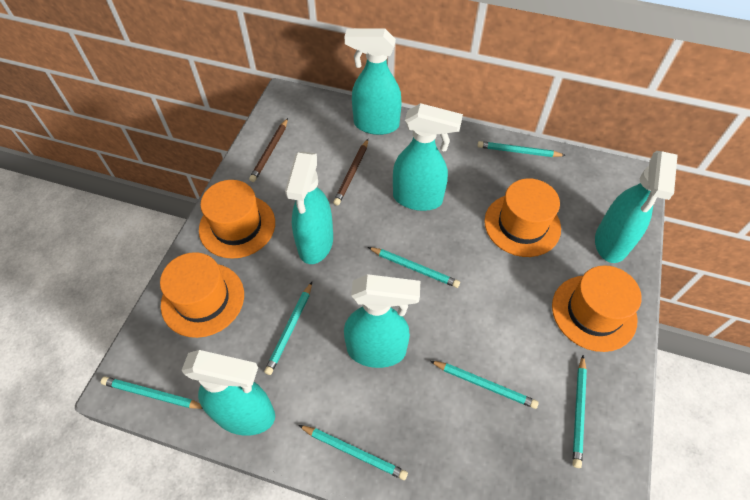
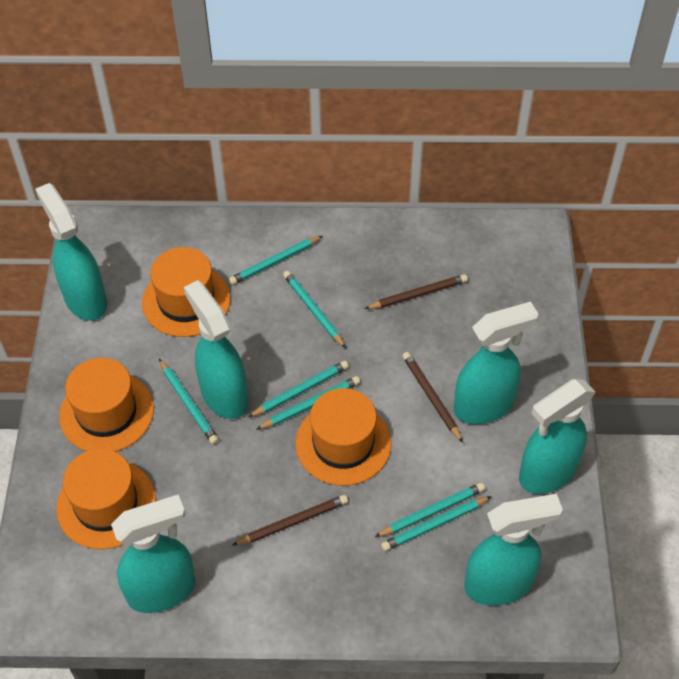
brown pencil: 2 -> 3

